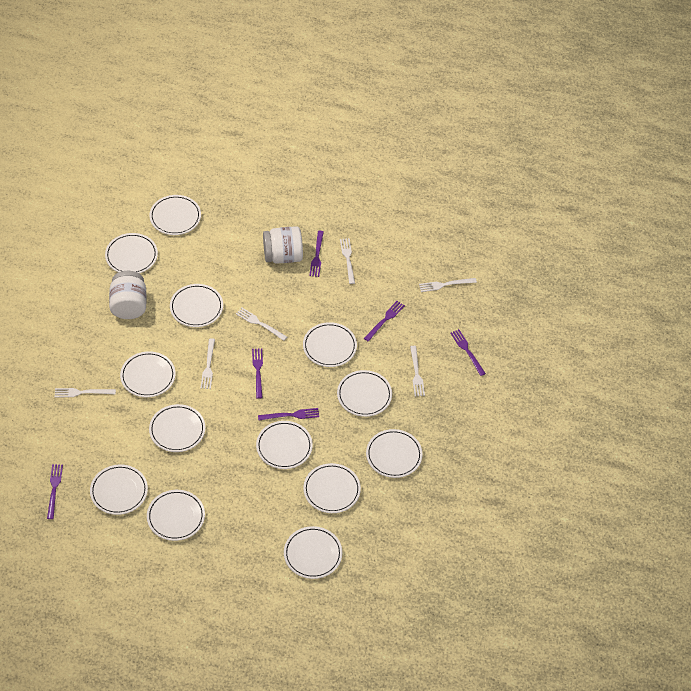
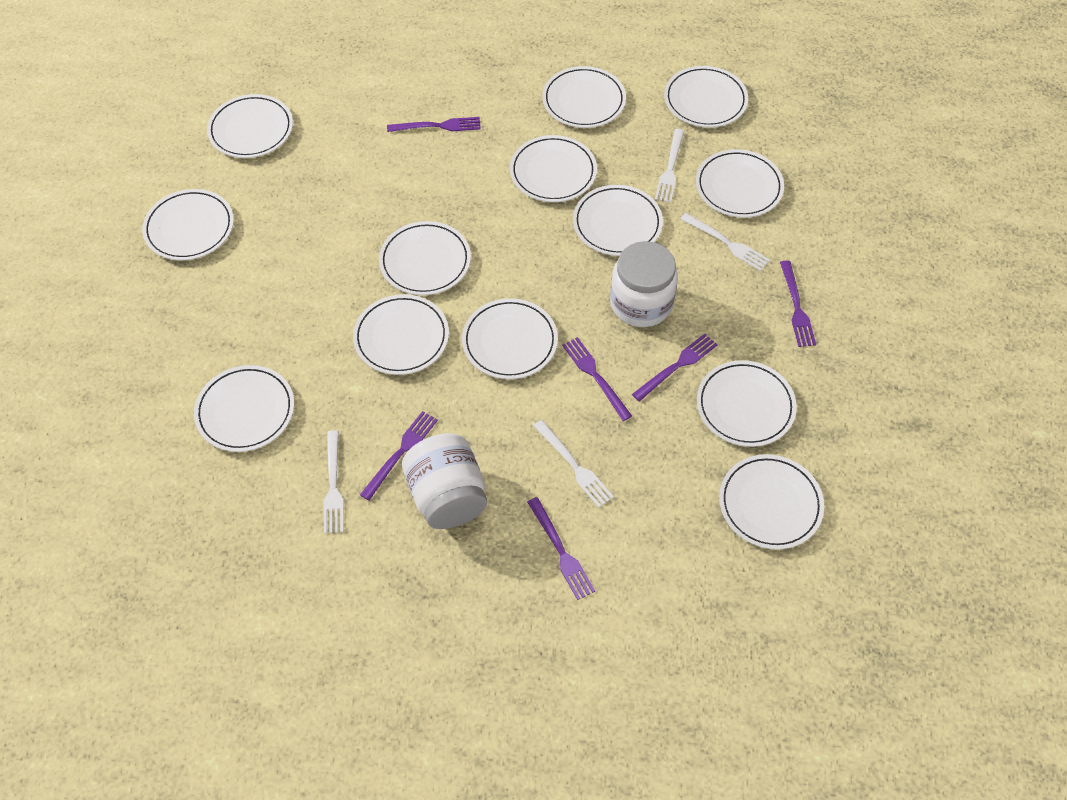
white fork: 6 -> 4

